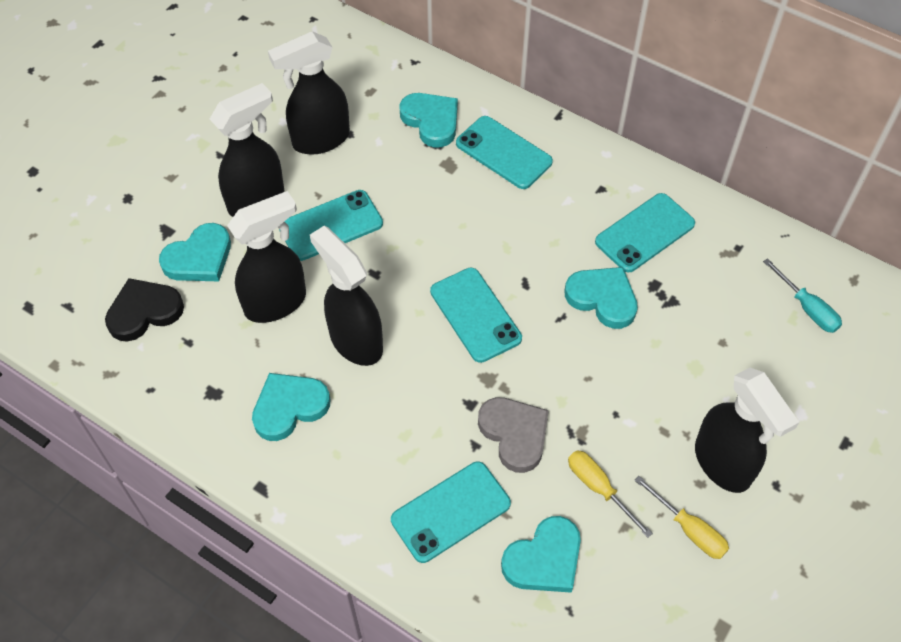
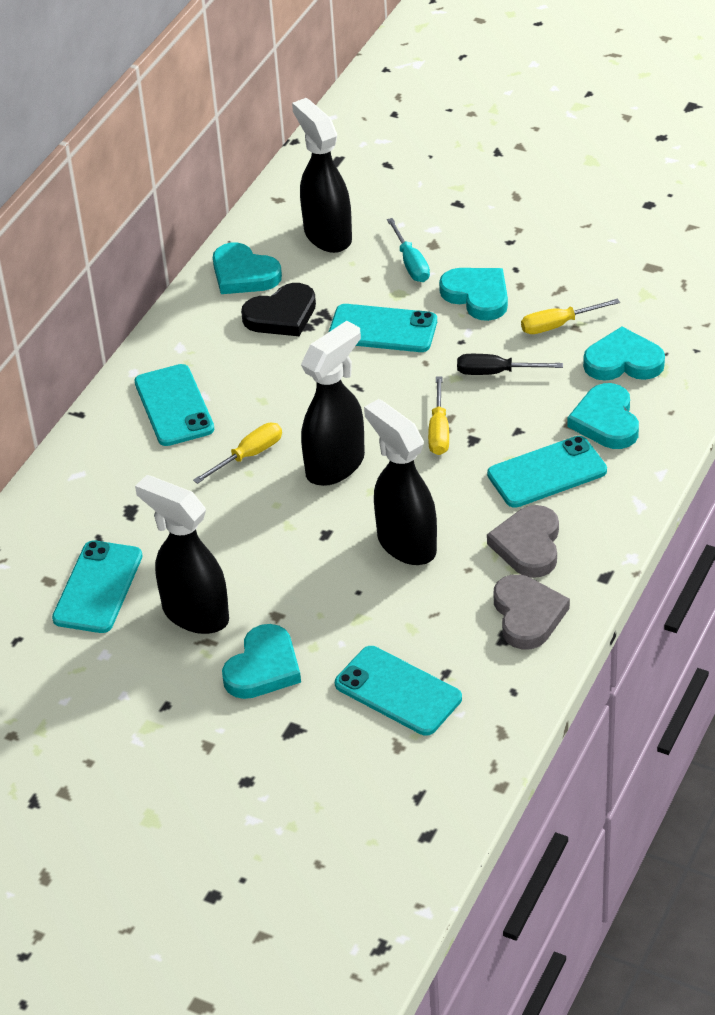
black screwdriver: 0 -> 1
black spray bottle: 5 -> 4
grey heart: 1 -> 2
yellow screwdriver: 2 -> 3

